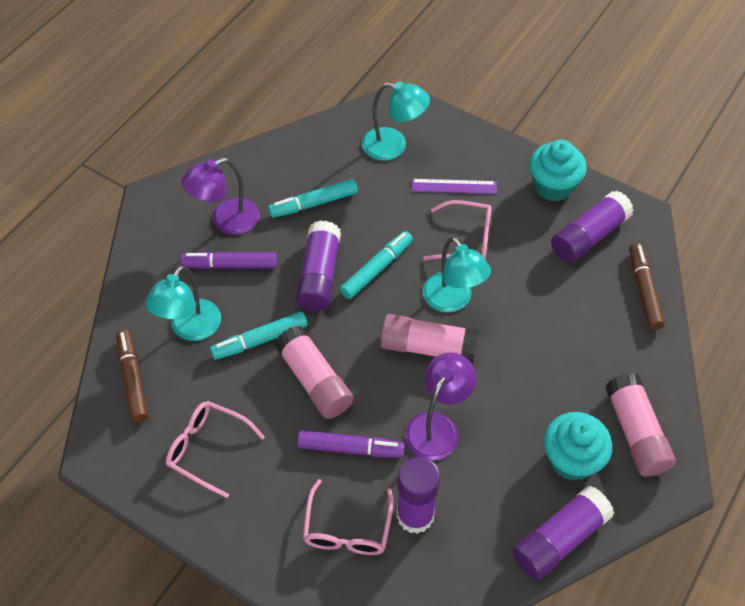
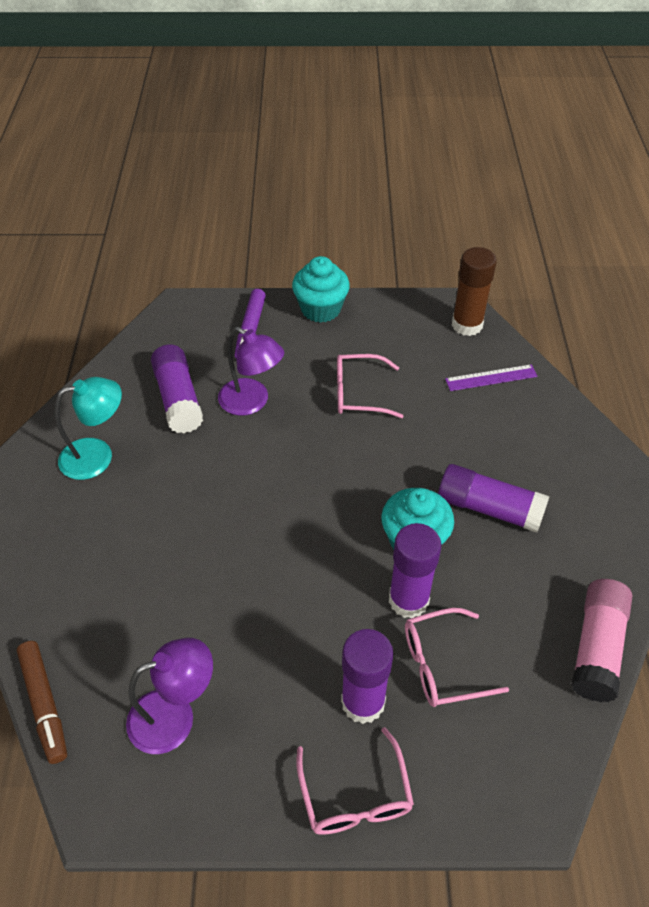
brown glue stick: 0 -> 1
brown marker: 2 -> 1
pink glue stick: 3 -> 1
purple marker: 2 -> 1
turquoise lamp: 3 -> 1
turquoise marker: 3 -> 0

